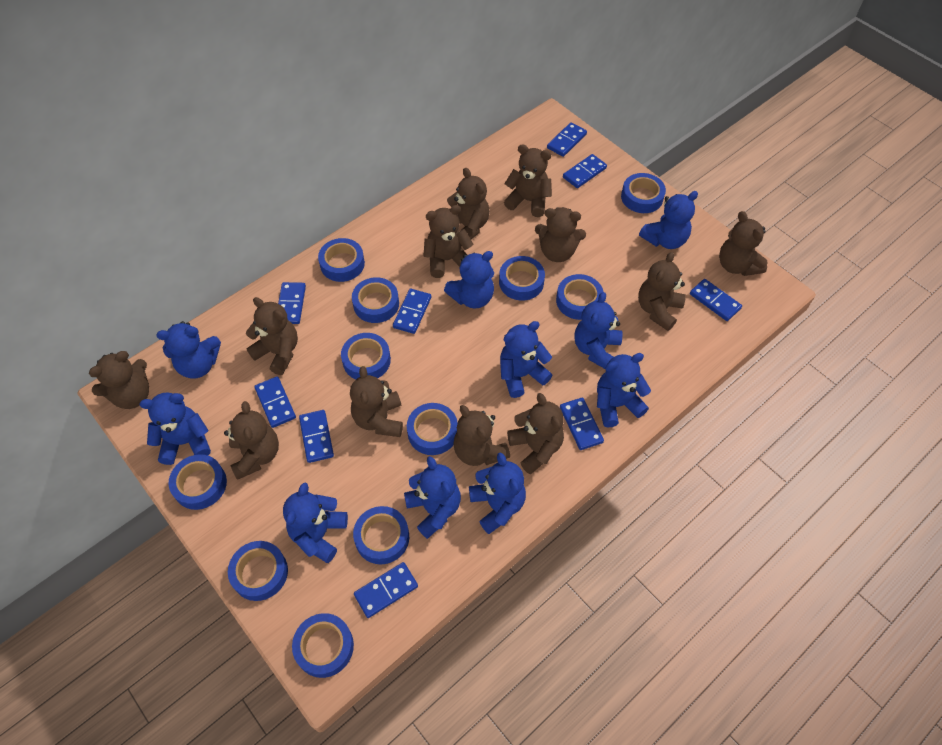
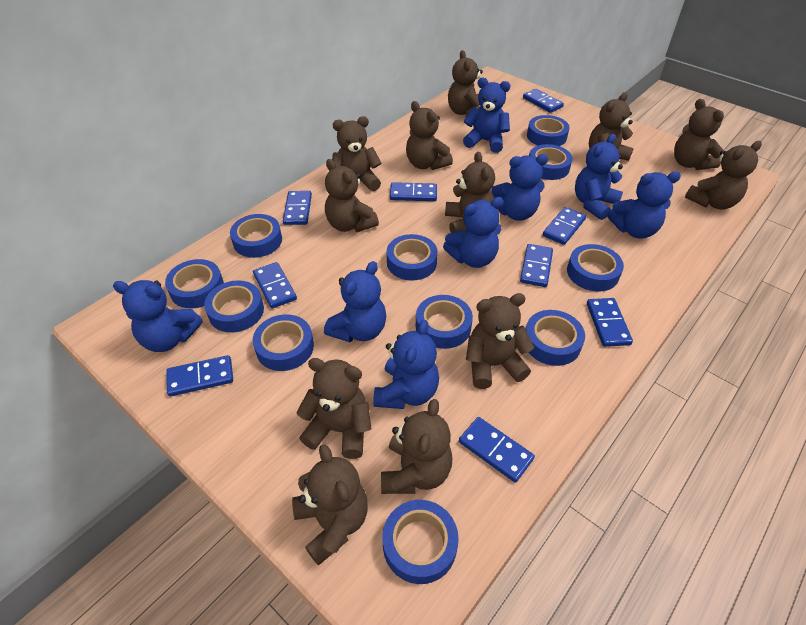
blue teddy bear: 10 -> 8

